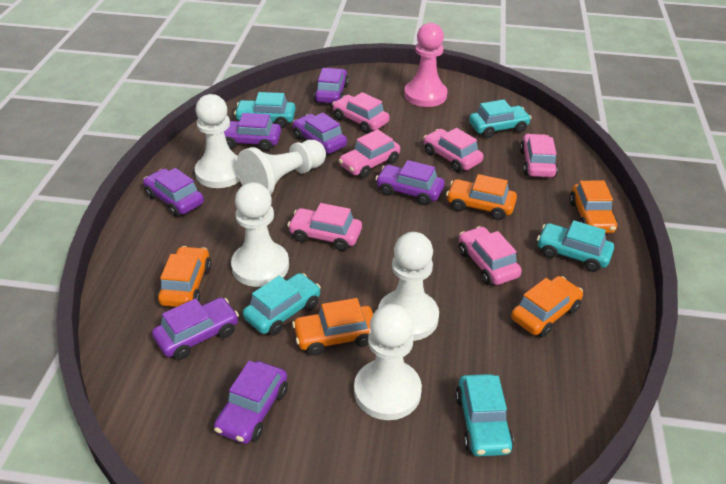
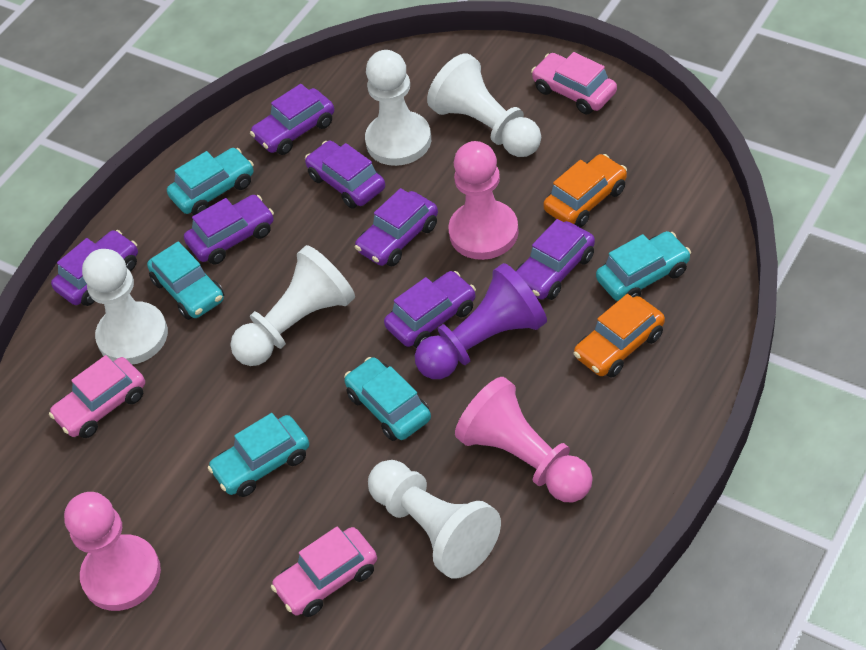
orange car: 5 -> 2
pink car: 6 -> 3
pink pawn: 1 -> 3
purple pawn: 0 -> 1

